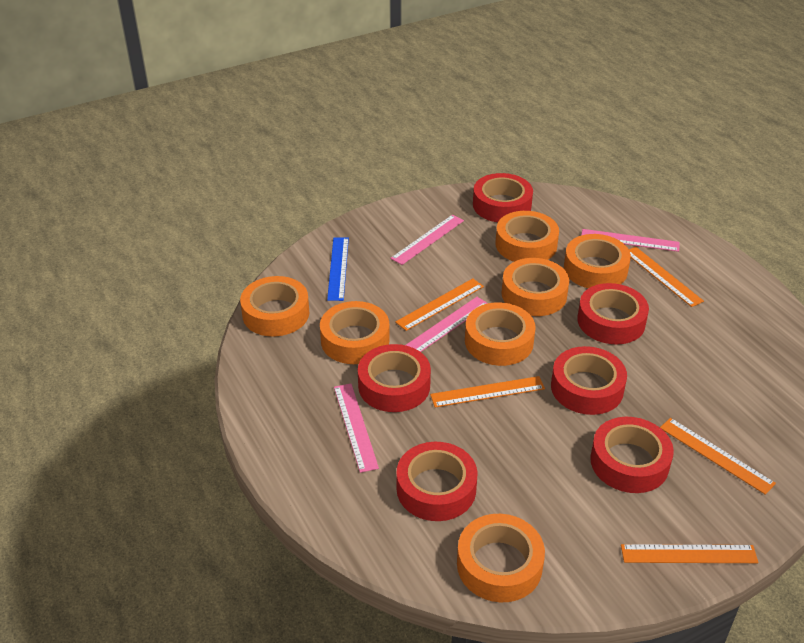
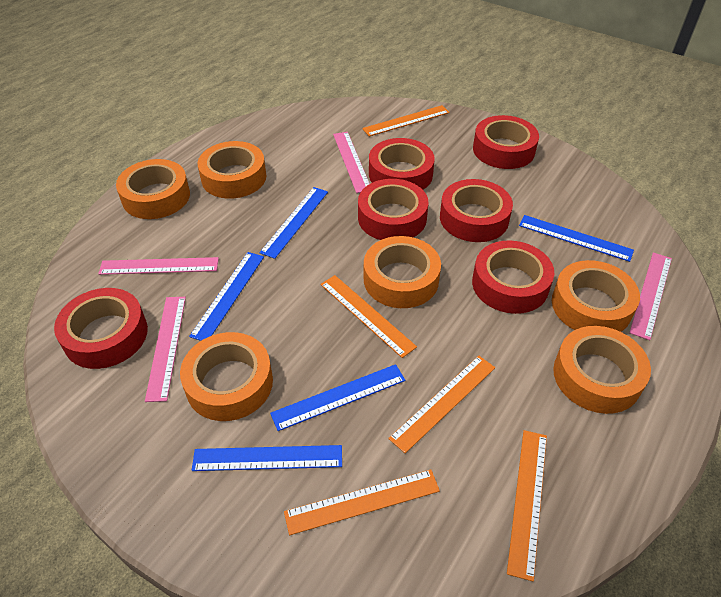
blue ruler: 1 -> 5
orange tape: 7 -> 6

